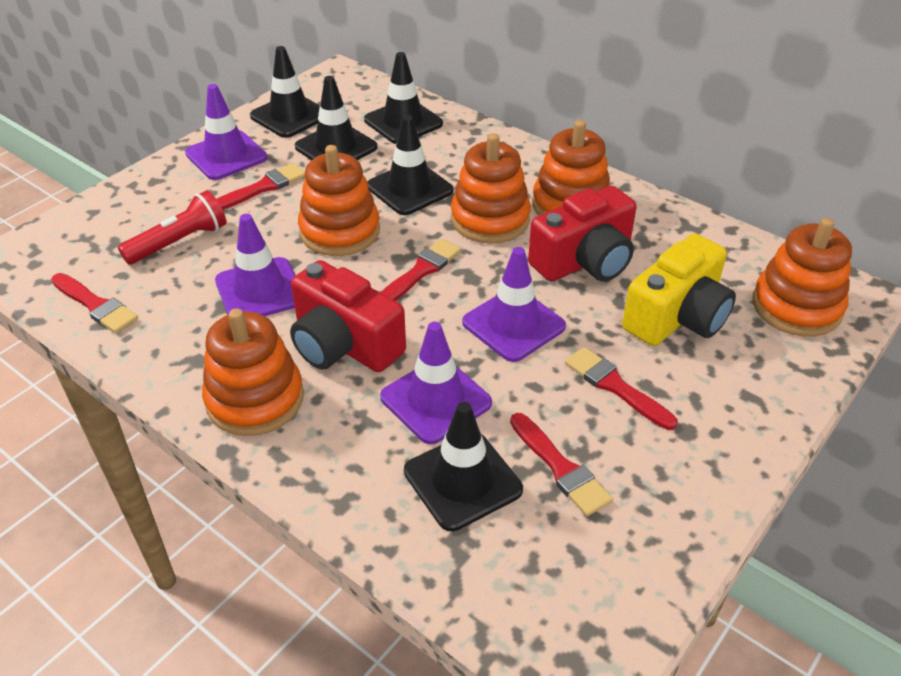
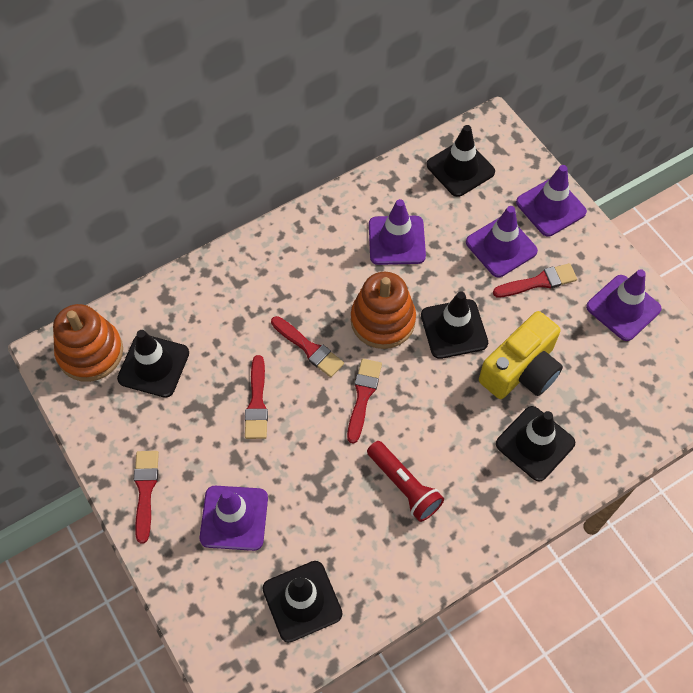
orange stacking toy: 5 -> 2
purple traffic cone: 4 -> 5
red camera: 2 -> 0

